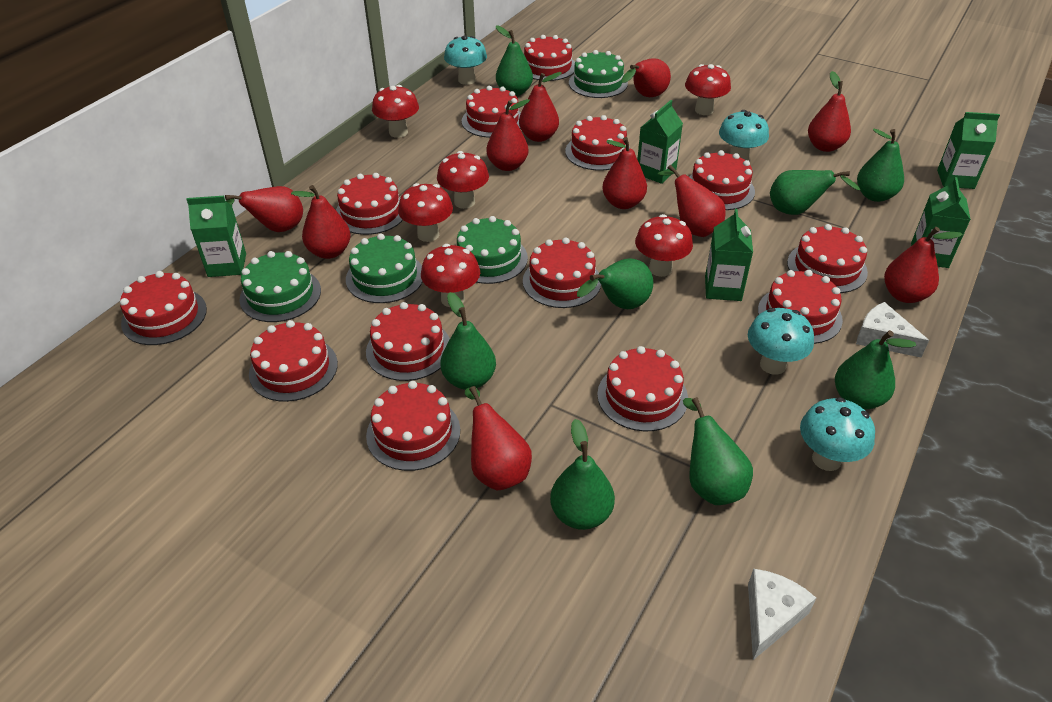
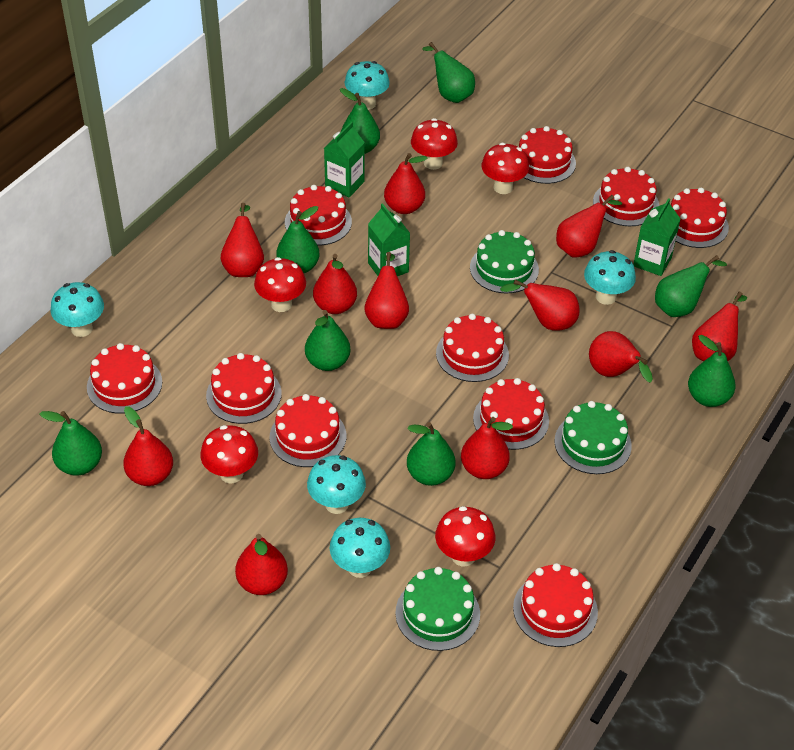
green cake: 4 -> 3
green carton: 5 -> 3
red cake: 13 -> 10
red mushroom: 6 -> 5
red pear: 10 -> 11
turquoise mushroom: 4 -> 5
white cheese: 2 -> 0

